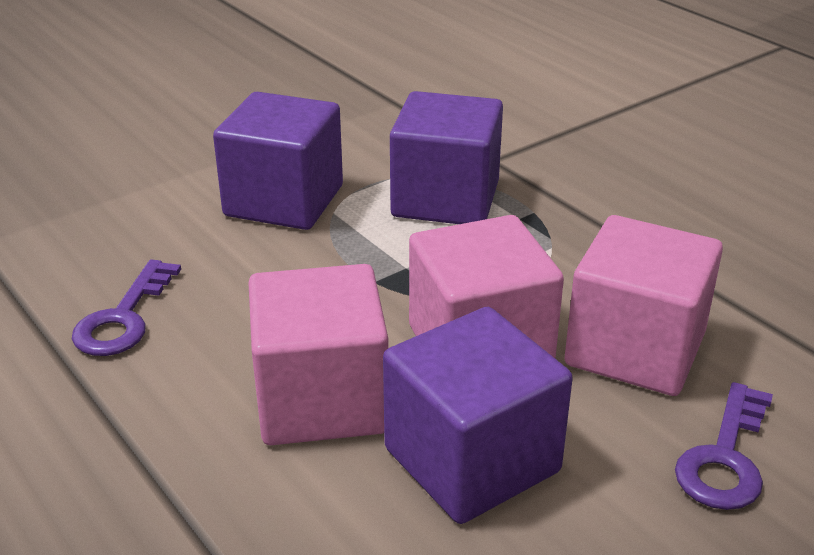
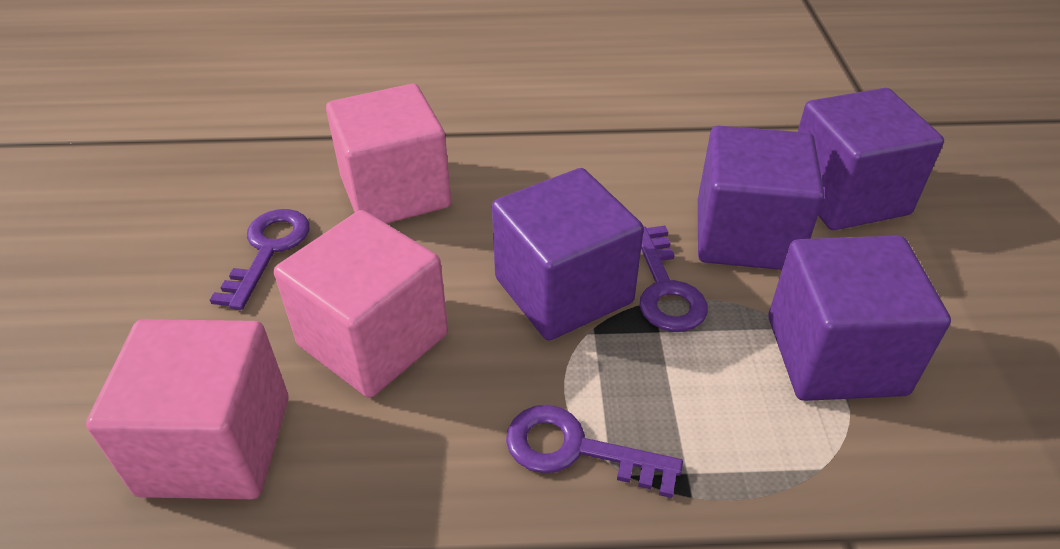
purple cube: 3 -> 4
purple key: 2 -> 3

